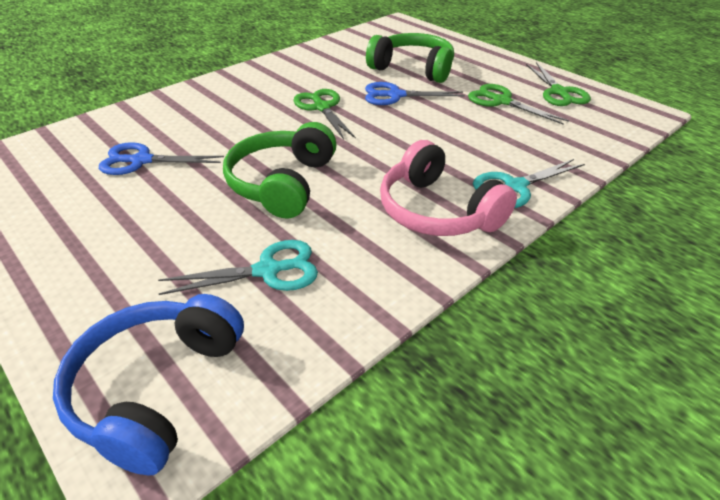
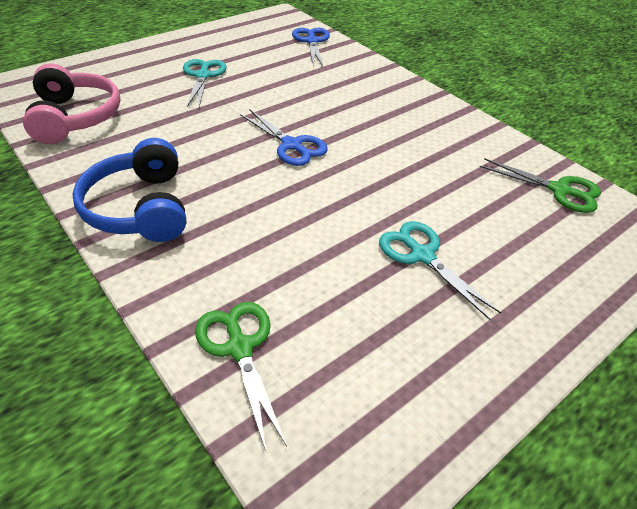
green headphones: 2 -> 0
green scissors: 3 -> 2

